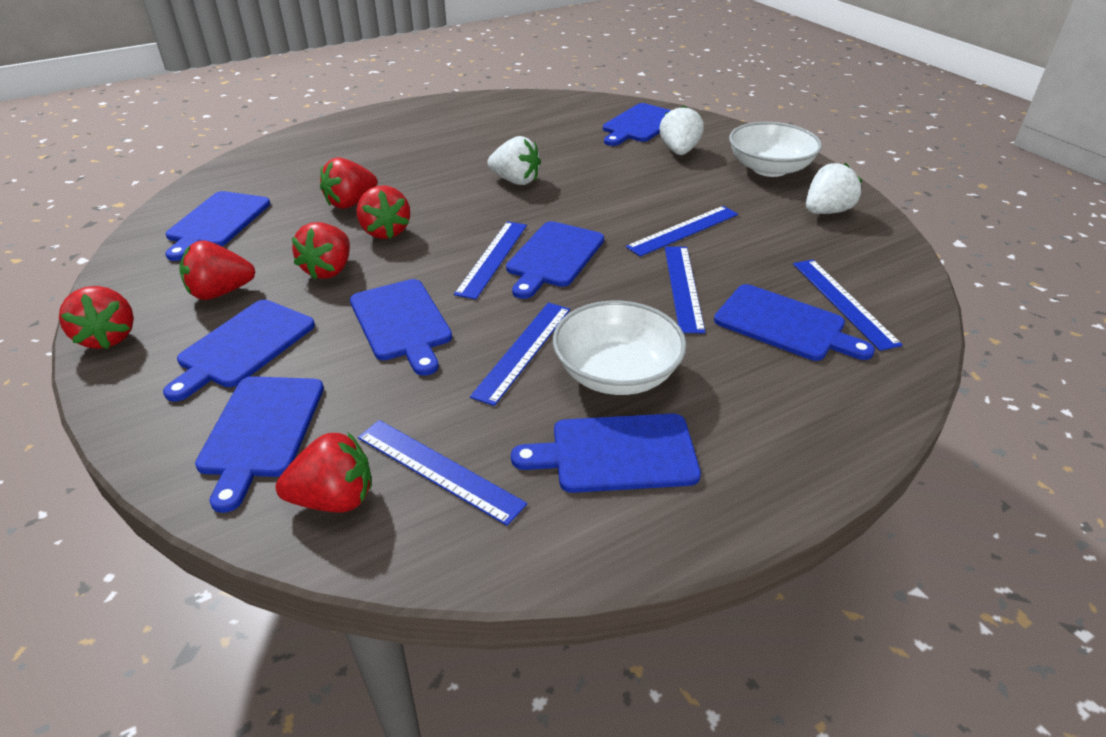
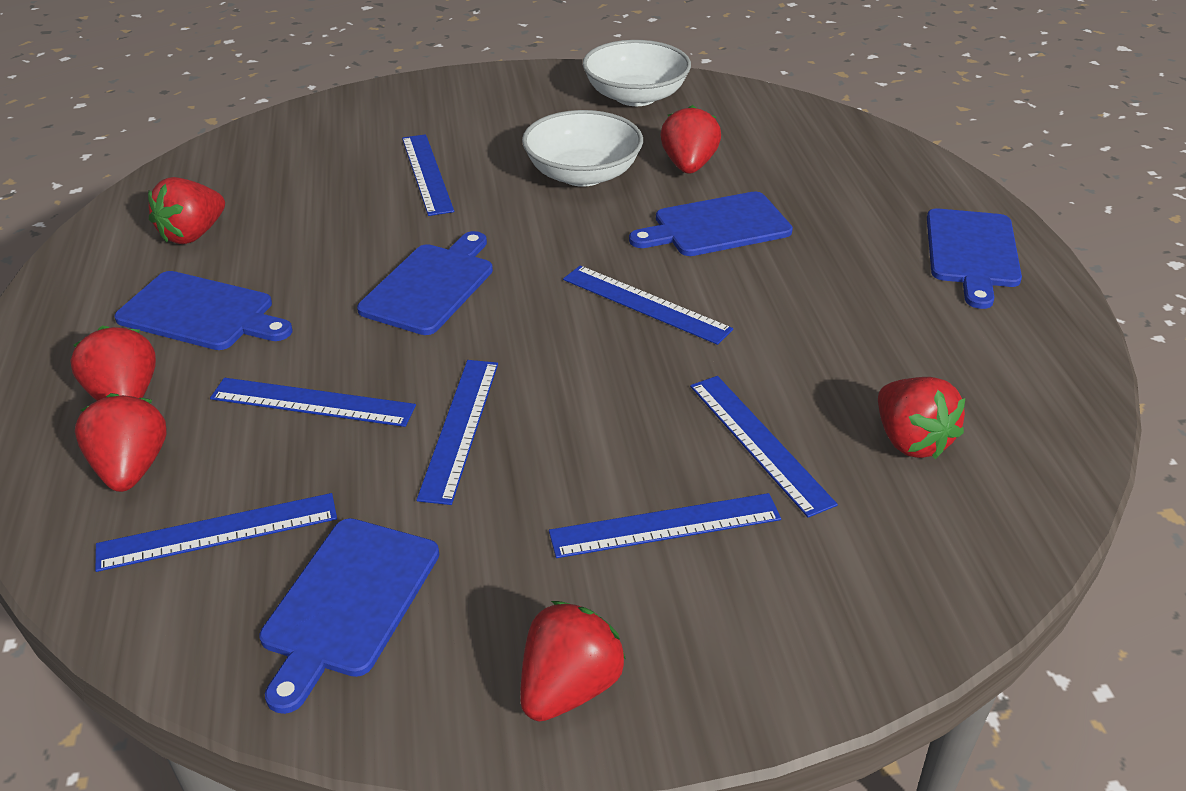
blue cutting board: 8 -> 5
blue ruler: 6 -> 7
white strawberry: 3 -> 0

